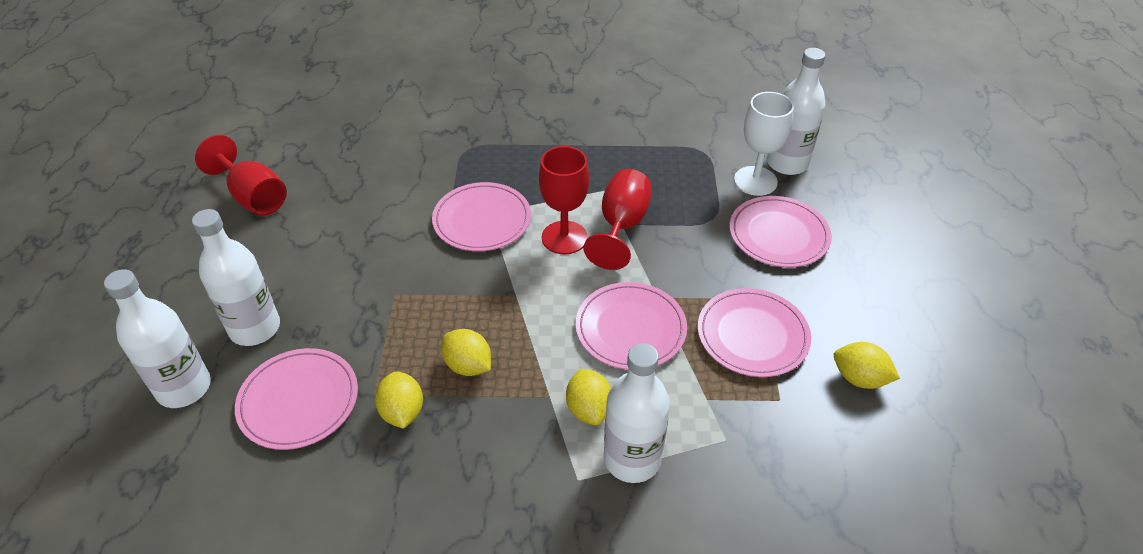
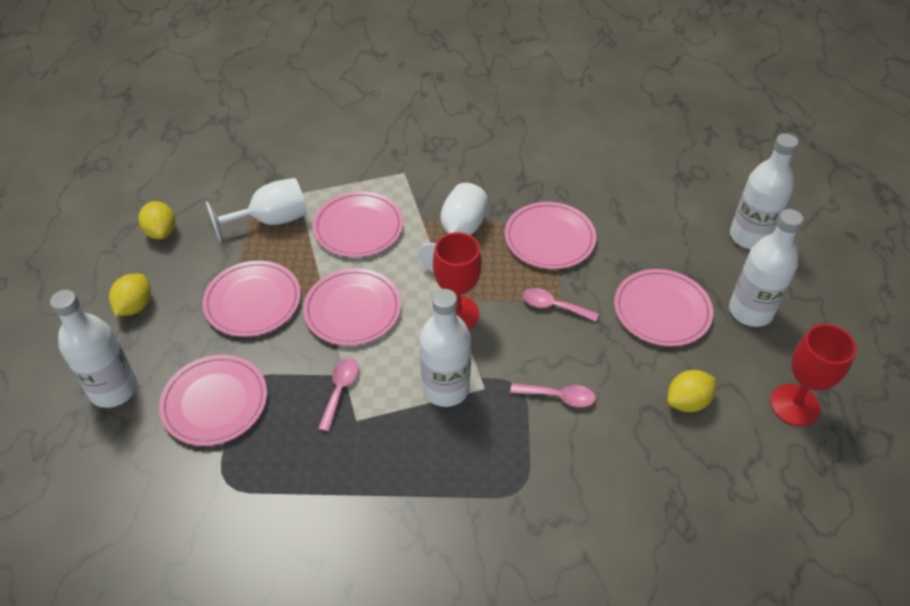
pink plate: 5 -> 6
pink spoon: 0 -> 3
red goblet: 3 -> 2
white goblet: 1 -> 2
yellow lemon: 4 -> 3

